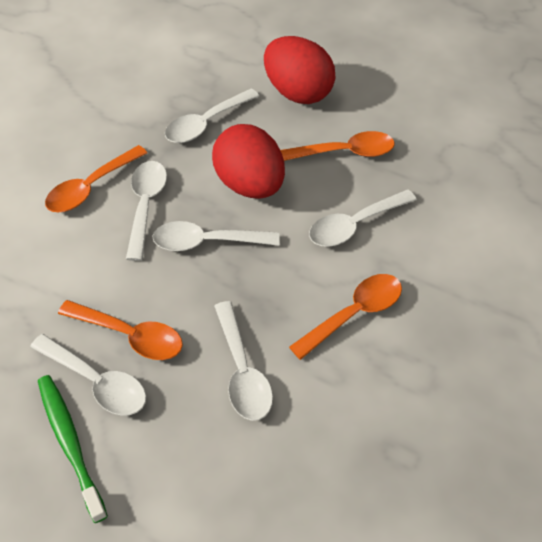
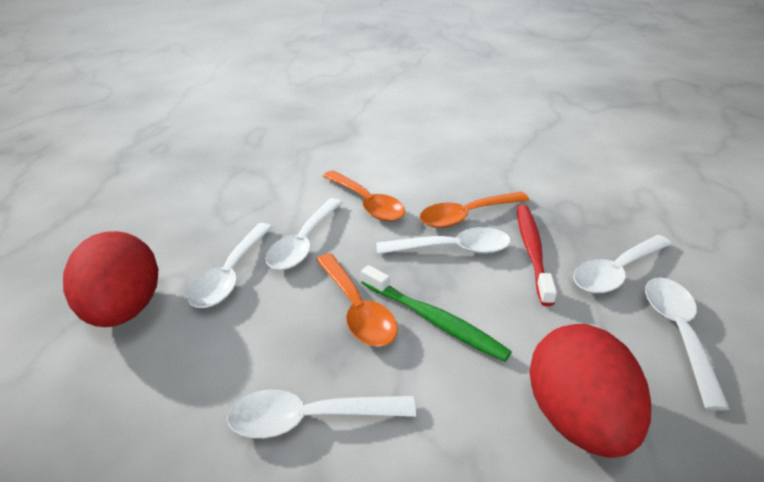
orange spoon: 4 -> 3
red toothbrush: 0 -> 1

